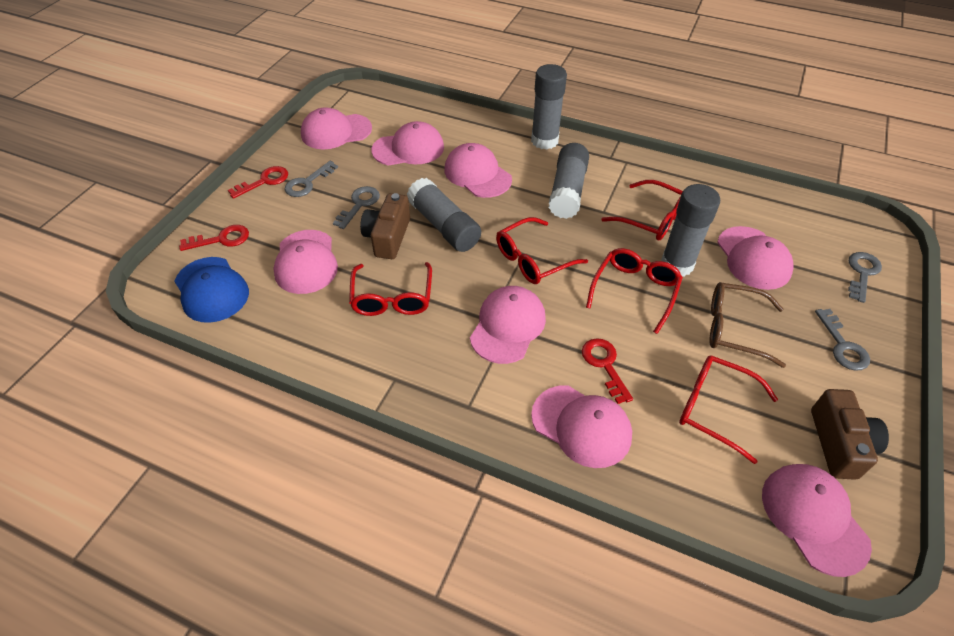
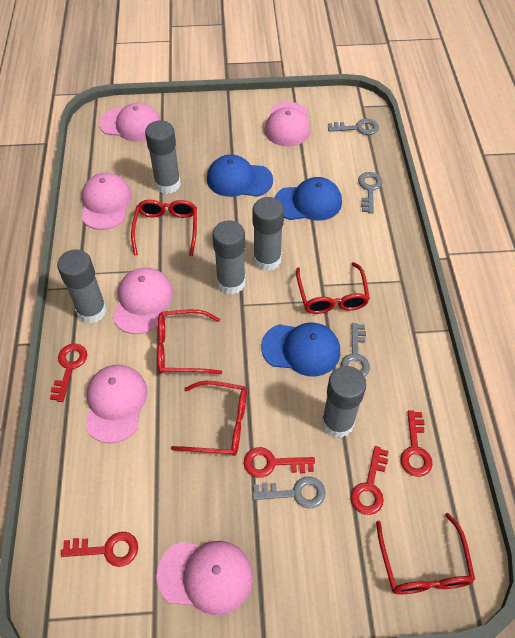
blue cap: 1 -> 3
brown camera: 2 -> 0
brown glasses: 1 -> 0
grey glue stick: 4 -> 5
pink cap: 8 -> 6
red key: 3 -> 5

